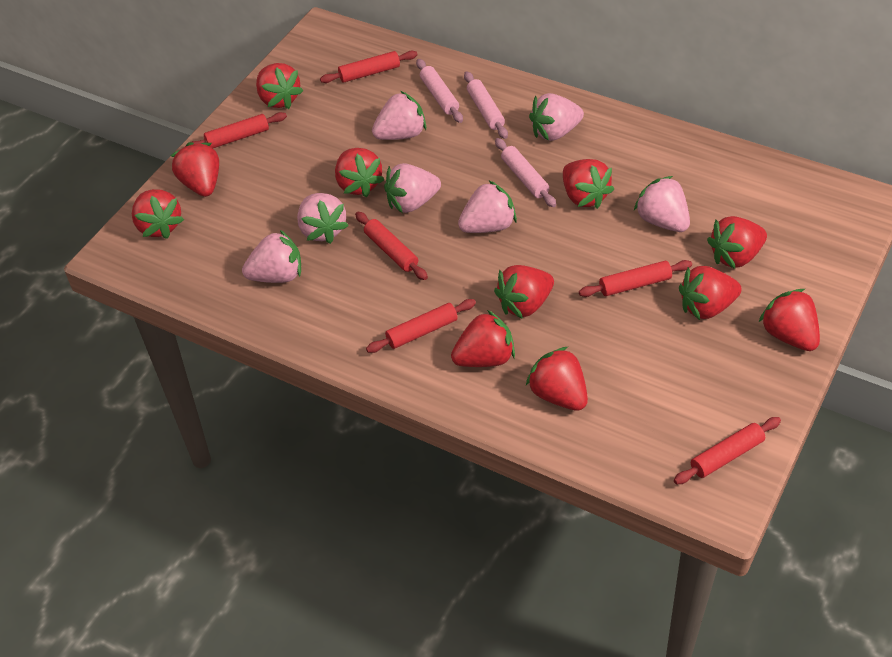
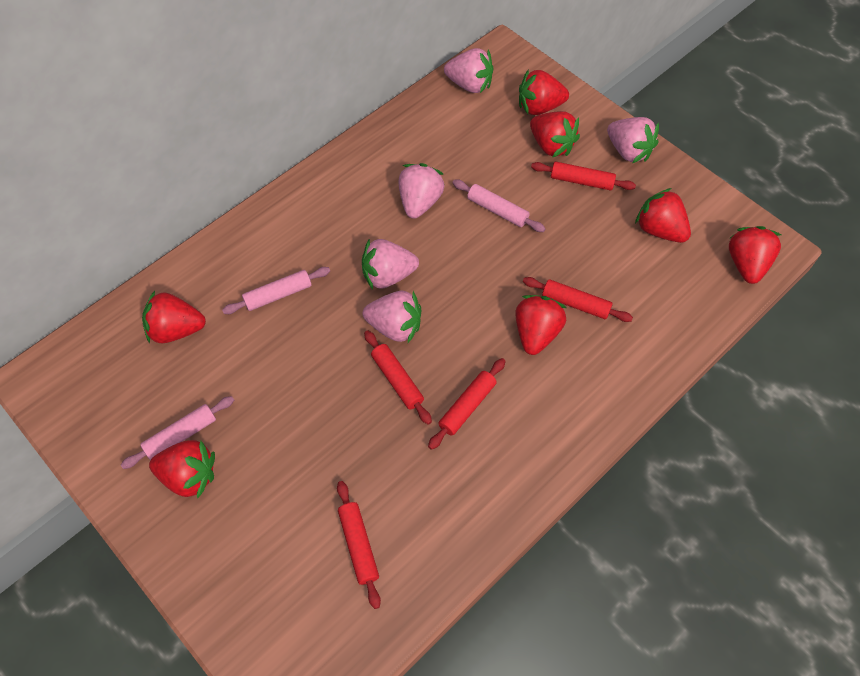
pink strawberry: 7 -> 5
red rolling pin: 6 -> 5
red strawberry: 11 -> 7

